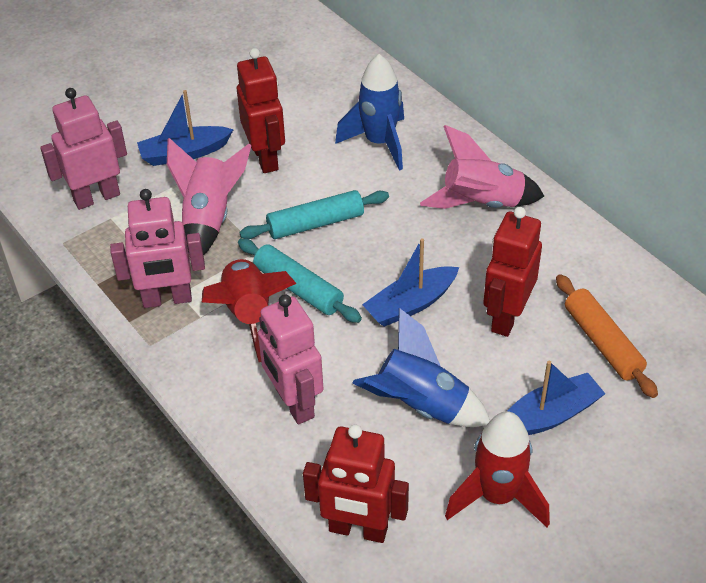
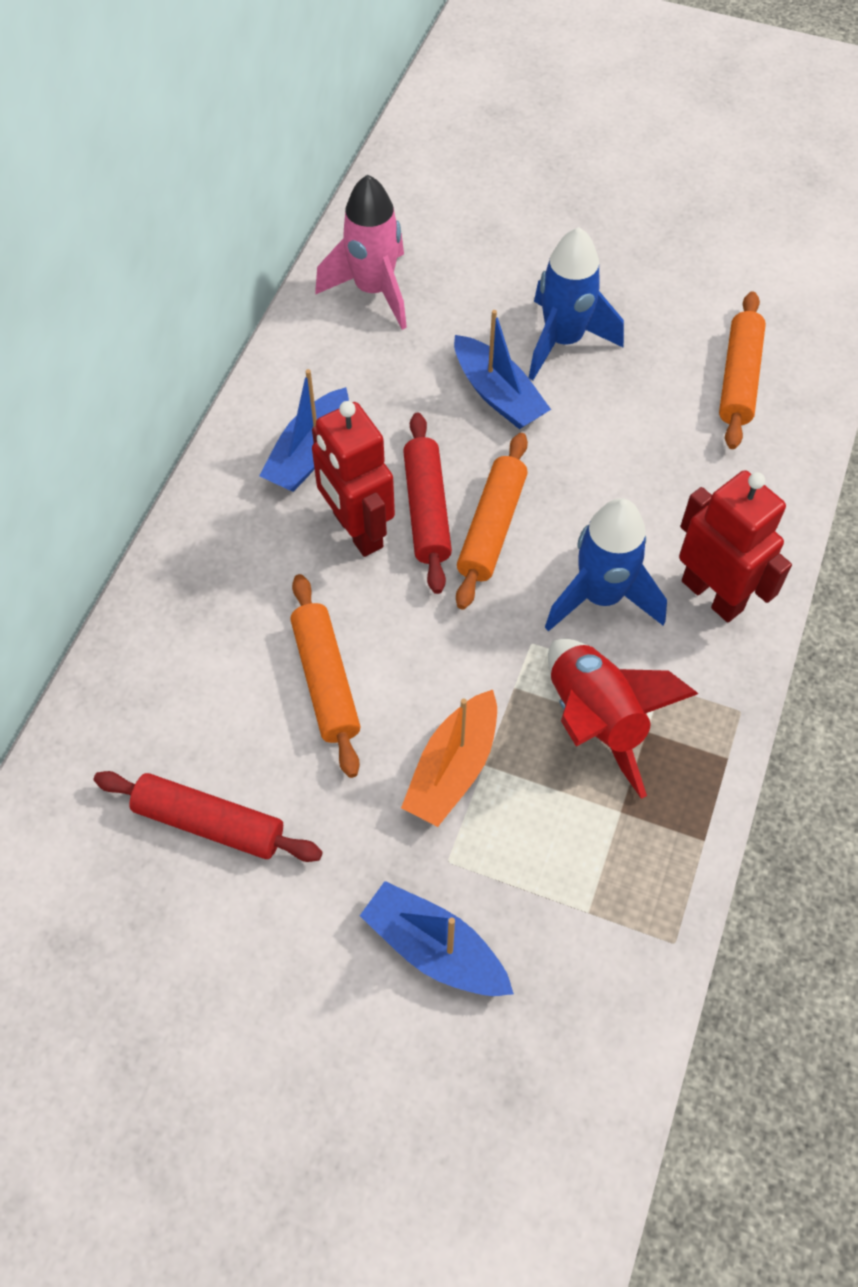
orange boat: 0 -> 1
orange rolling pin: 1 -> 3
pink robot: 3 -> 0
pink rocket: 2 -> 1
red robot: 3 -> 2
red rocket: 2 -> 1
red rolling pin: 0 -> 2
turquoise rolling pin: 2 -> 0

